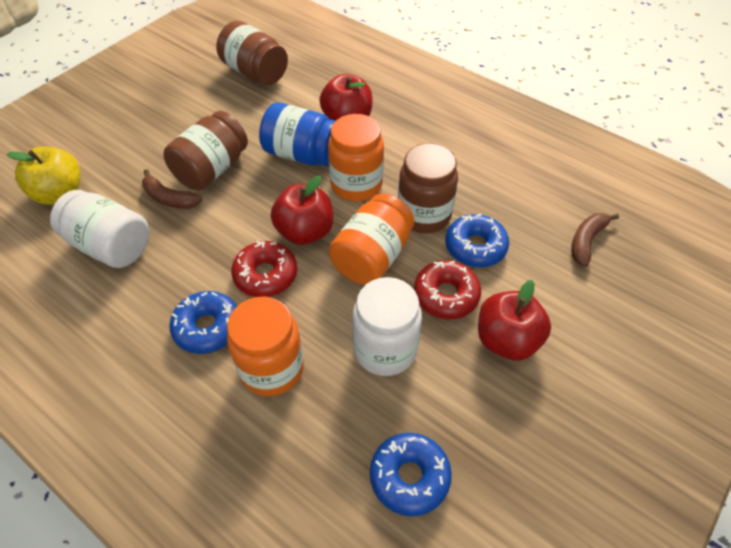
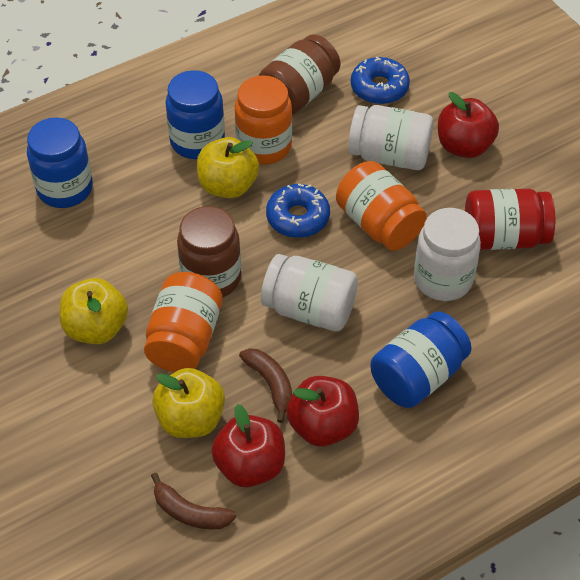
blue donut: 3 -> 2
blue jar: 1 -> 3
brown jar: 3 -> 2
red donut: 2 -> 0
red jar: 0 -> 1
white jar: 2 -> 3
yellow apple: 1 -> 3

